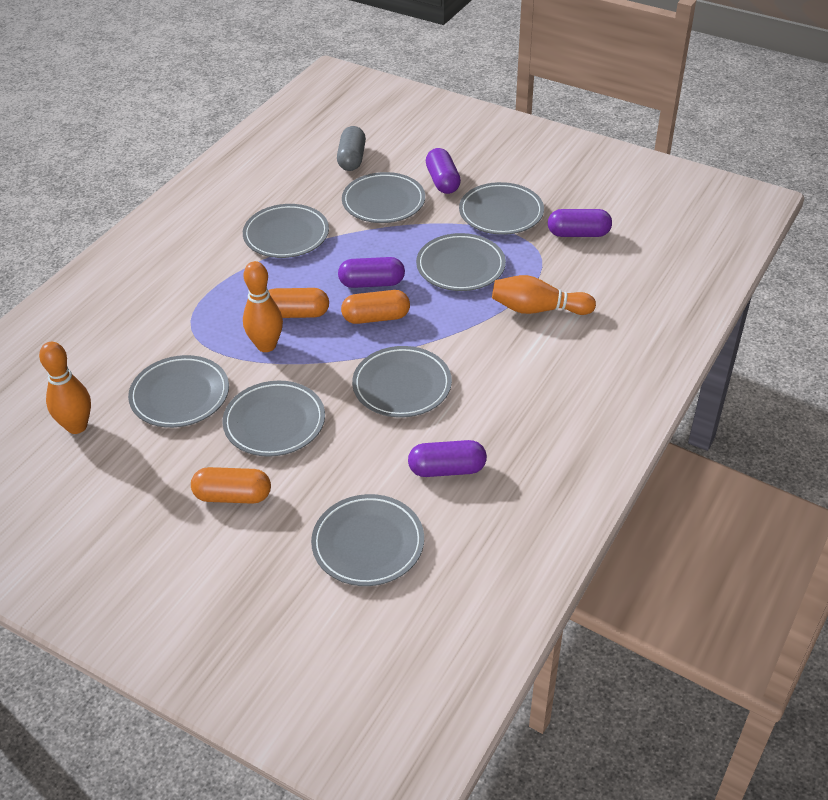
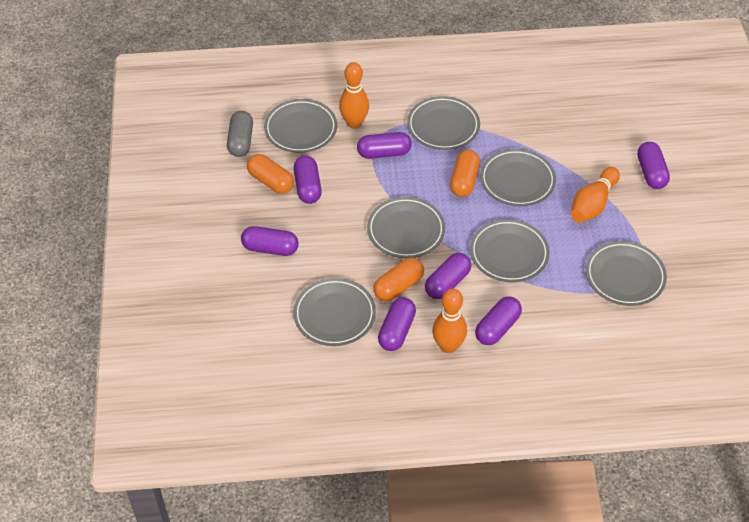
grey plate: 8 -> 7
purple capsule: 4 -> 7

